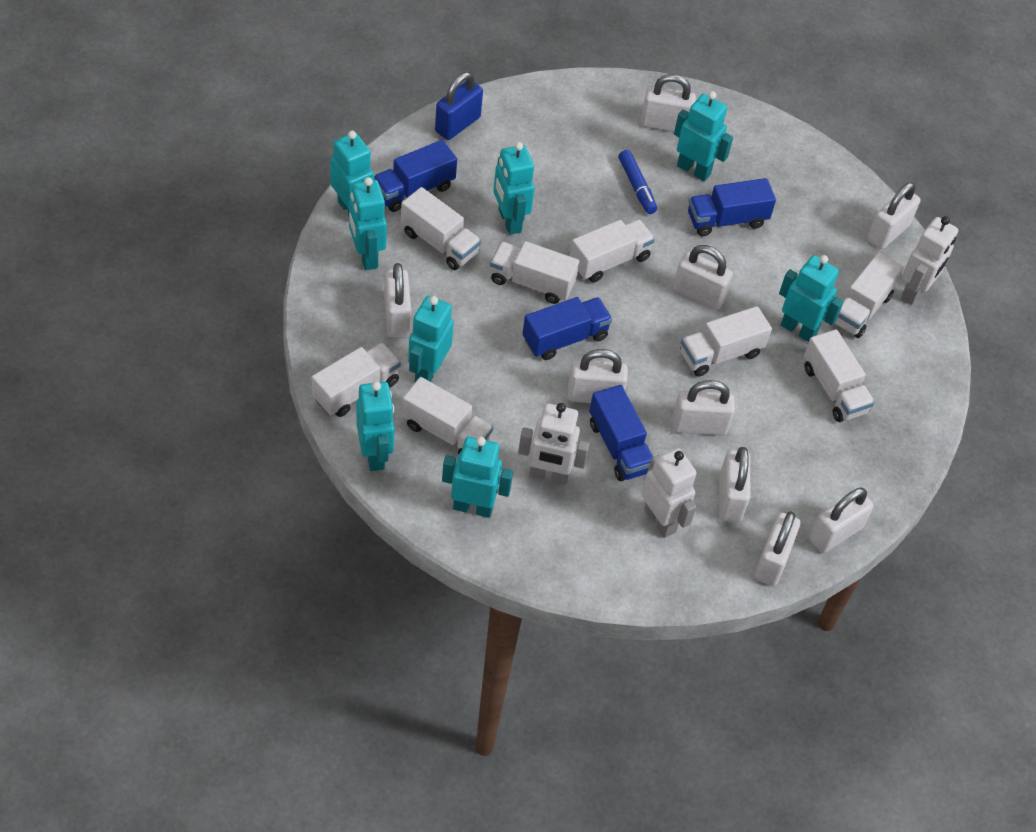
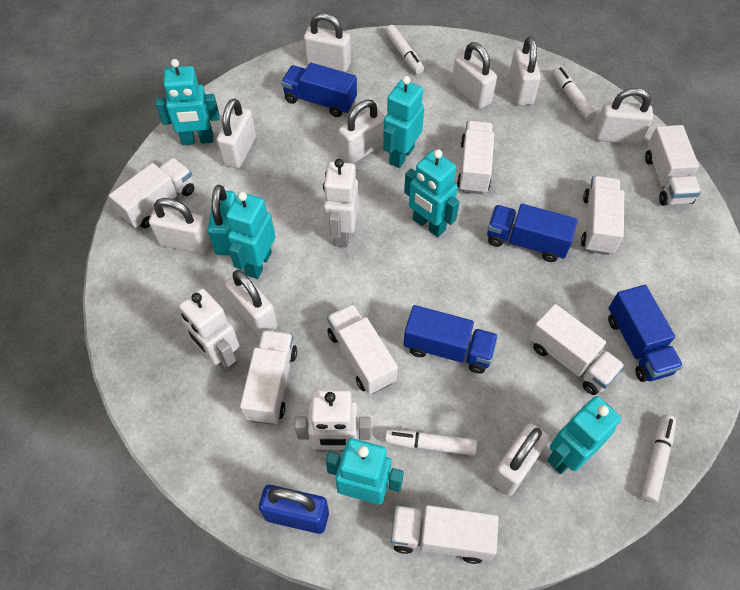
blue marker: 1 -> 0
turquoise padlock: 0 -> 1
turquoise robot: 8 -> 6
white marker: 0 -> 4

